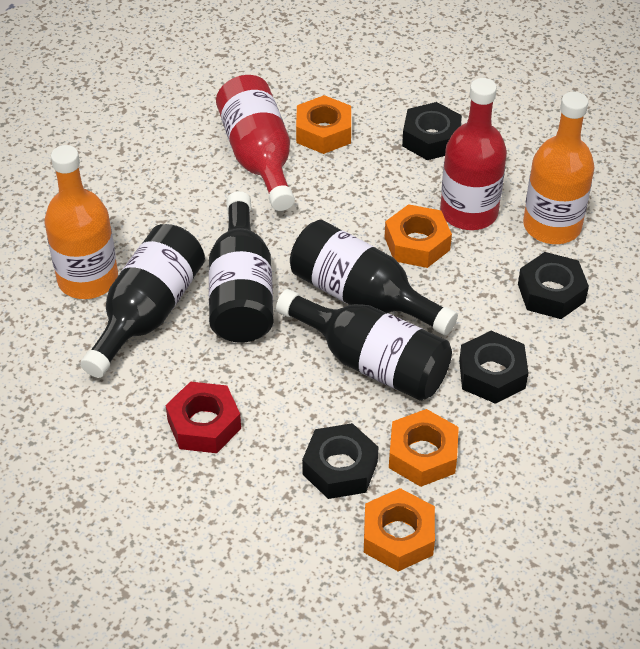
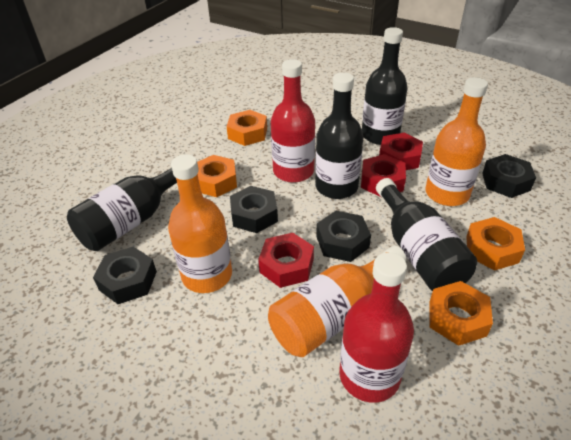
orange bottle: 2 -> 3
red nut: 1 -> 3

